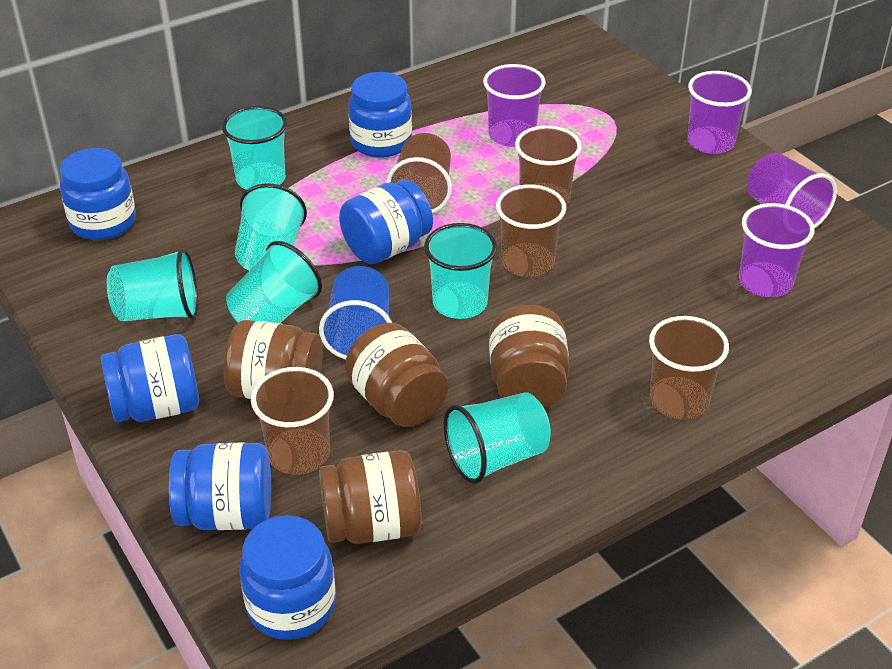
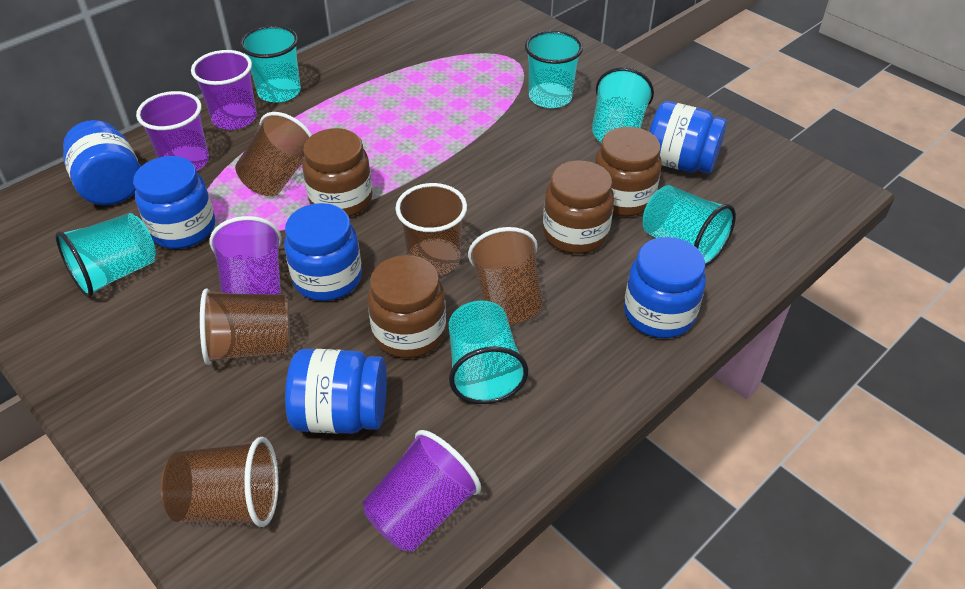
blue cup: 1 -> 0

